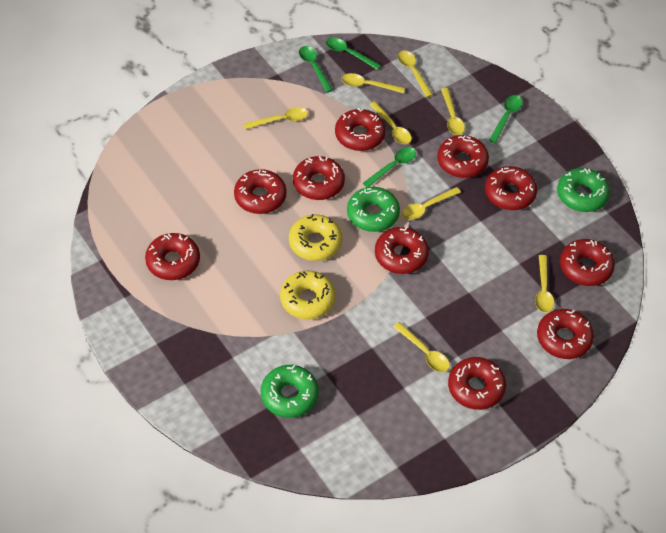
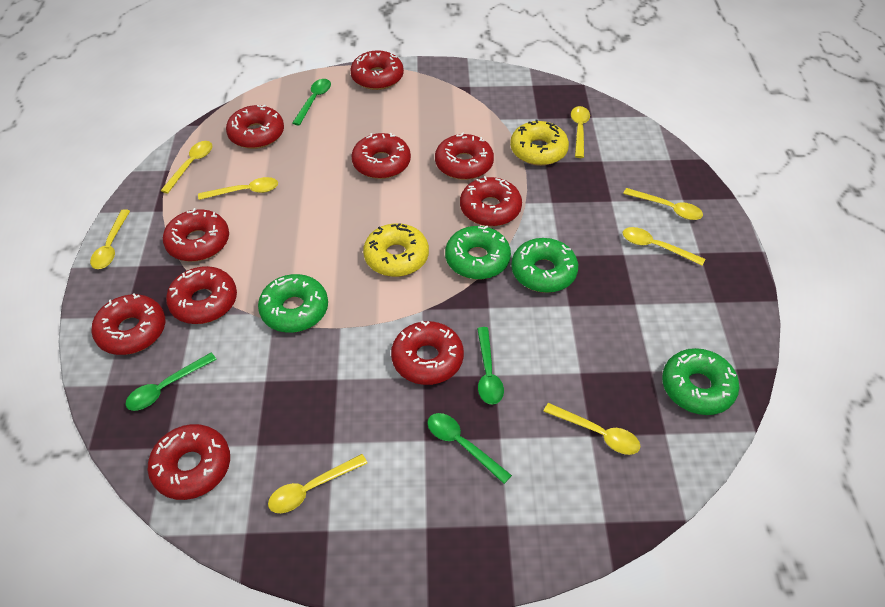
green donut: 3 -> 4

